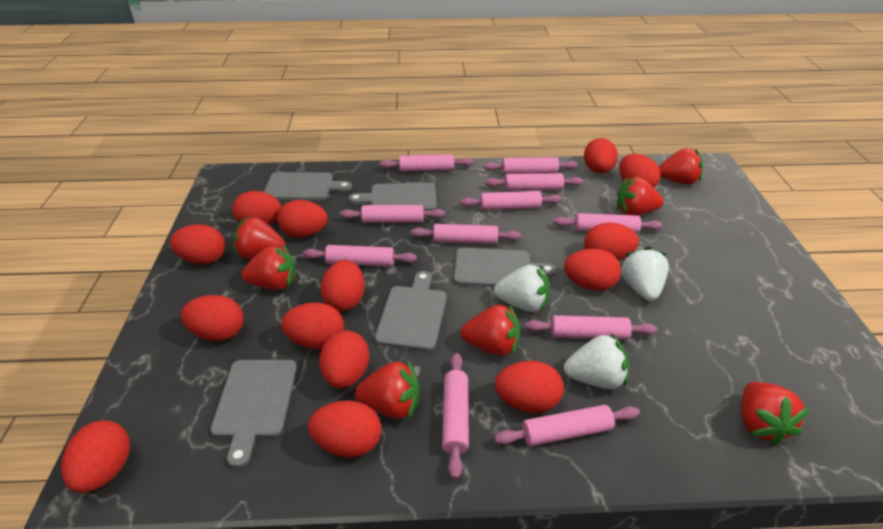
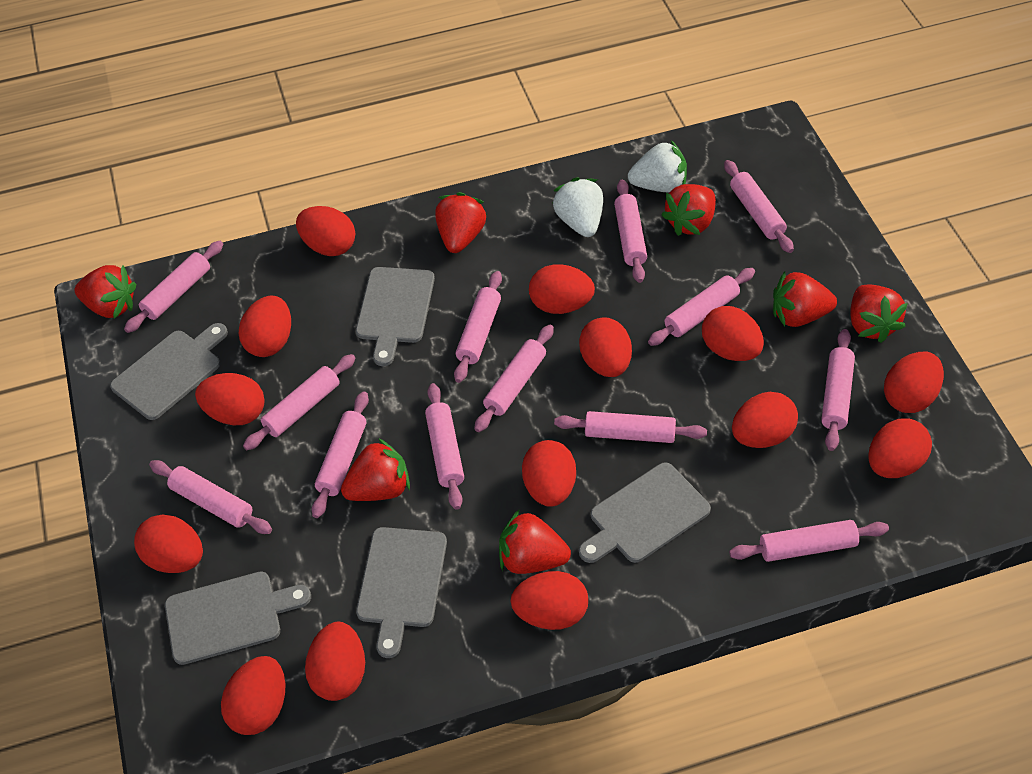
pink rolling pin: 11 -> 13
white strawberry: 3 -> 2

